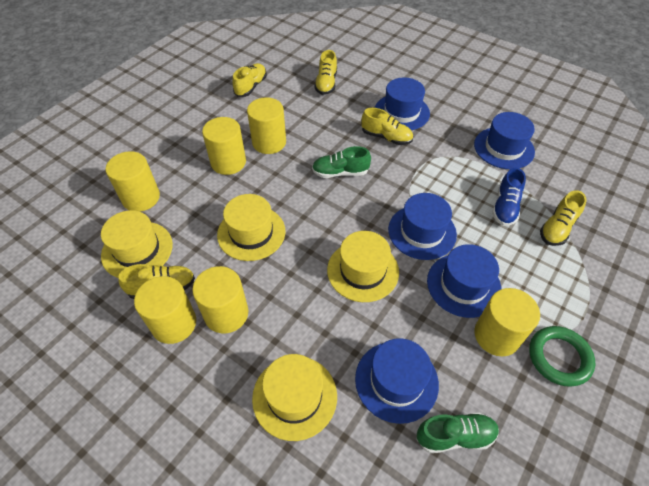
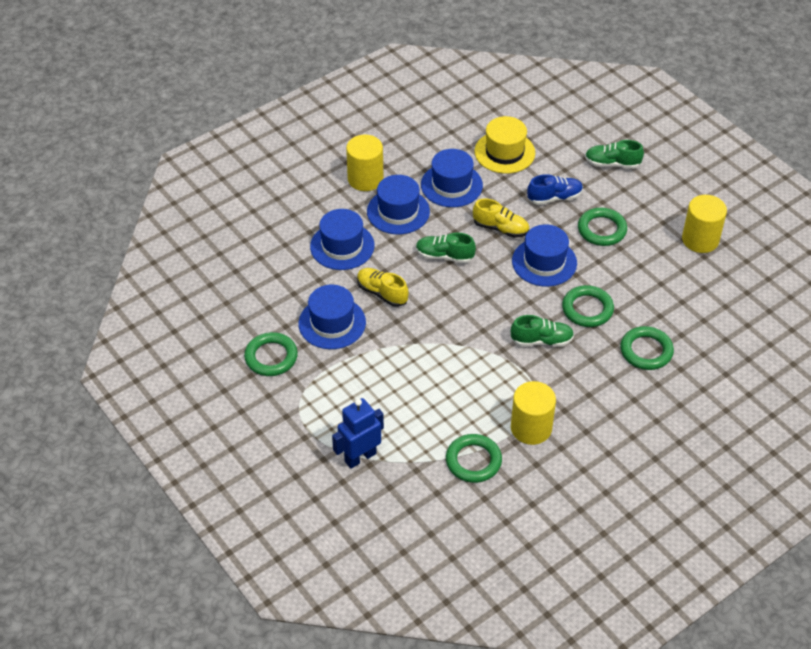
blue robot: 0 -> 1
green ring: 1 -> 5
green shoe: 2 -> 3
yellow cylinder: 6 -> 3
yellow hat: 4 -> 1
yellow shoe: 5 -> 2

